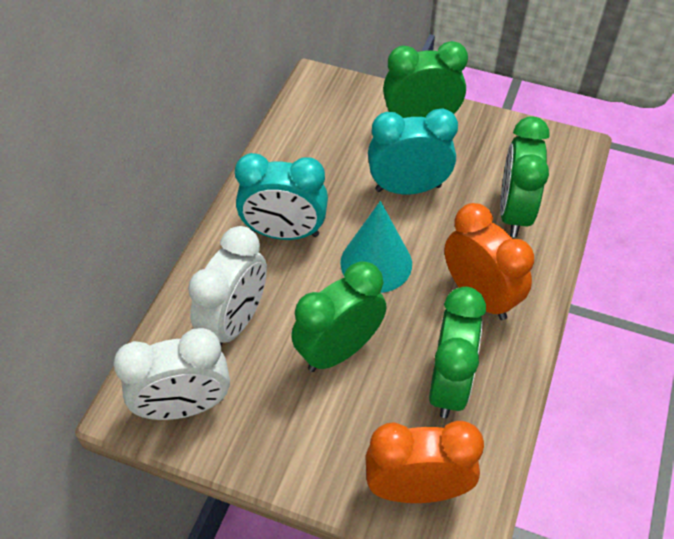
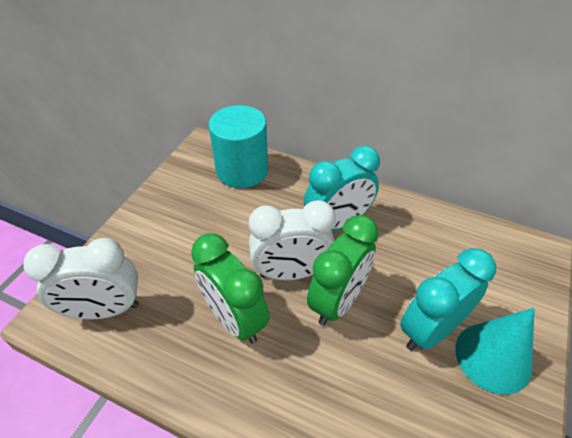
green clock: 4 -> 2
orange clock: 2 -> 0
turquoise cylinder: 0 -> 1

